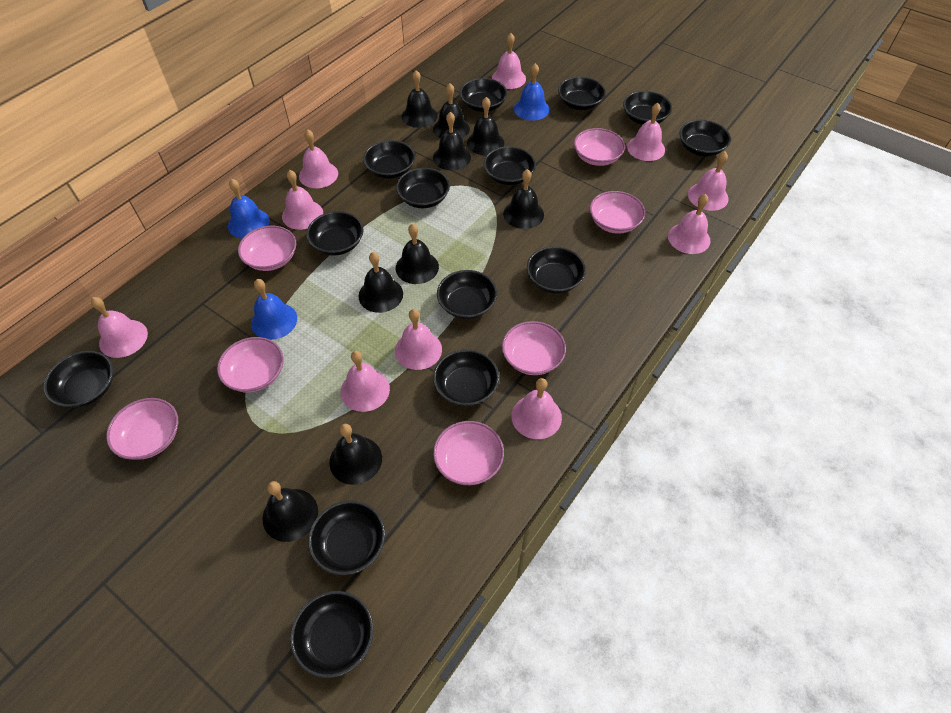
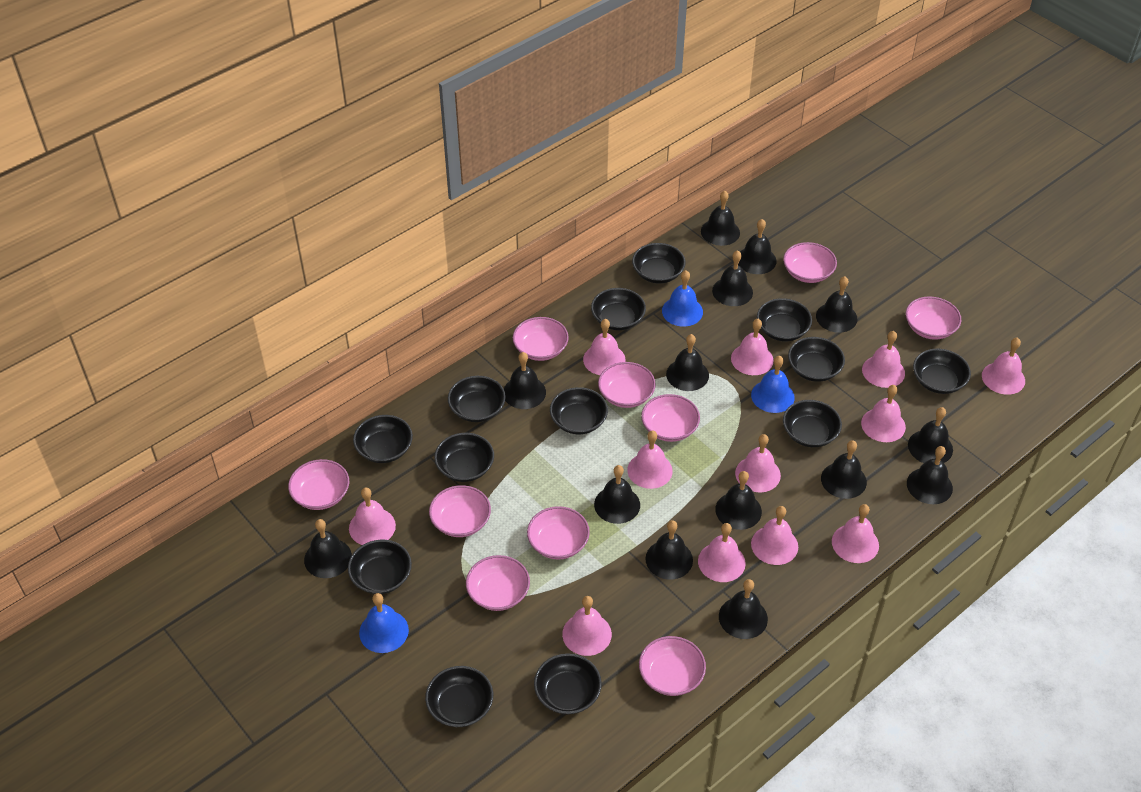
black bell: 9 -> 14
black bowl: 14 -> 13
pink bell: 10 -> 12
pink bowl: 7 -> 10

